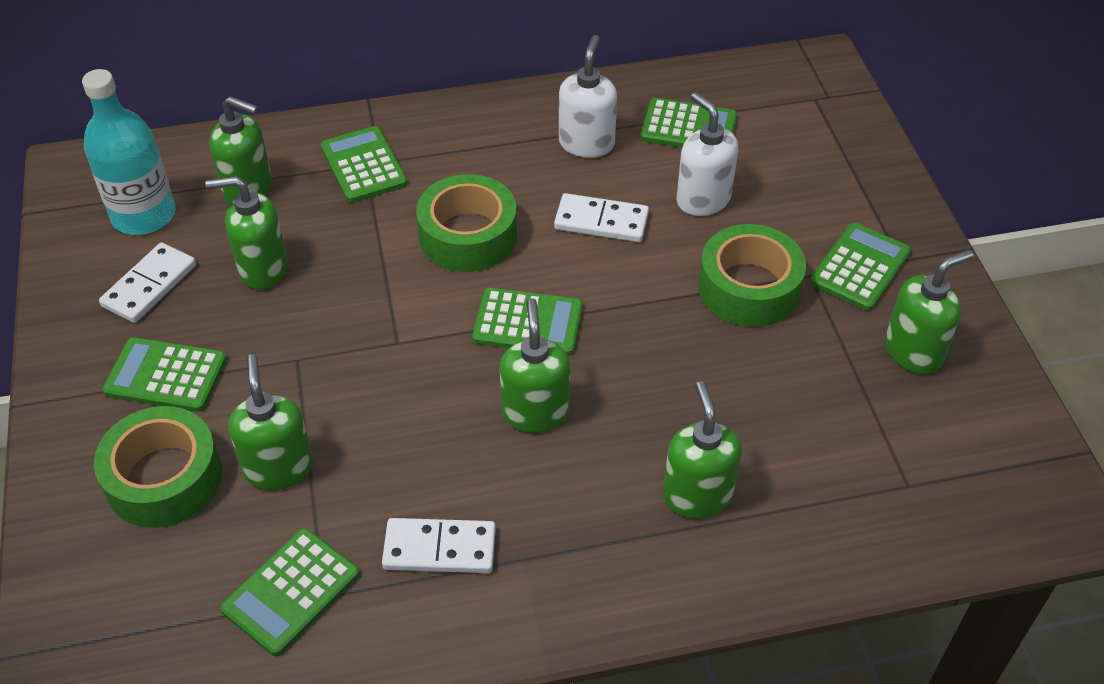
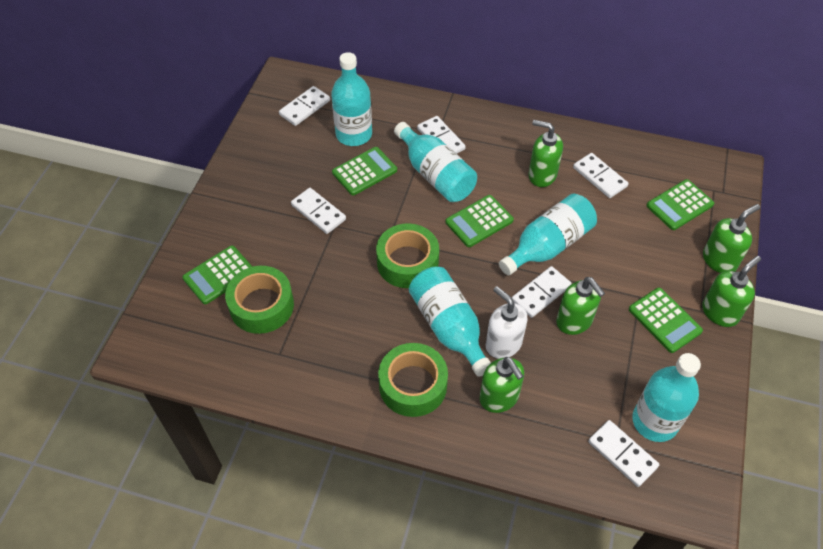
green calculator: 6 -> 5
green soap dispenser: 6 -> 5
turquoise bottle: 1 -> 5
white domino: 3 -> 6
white soap dispenser: 2 -> 1

